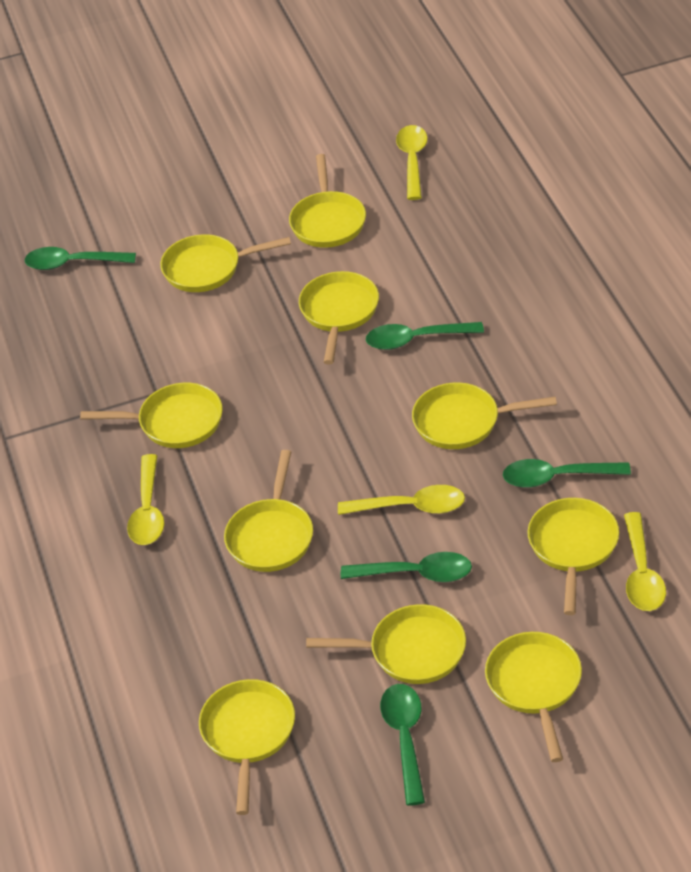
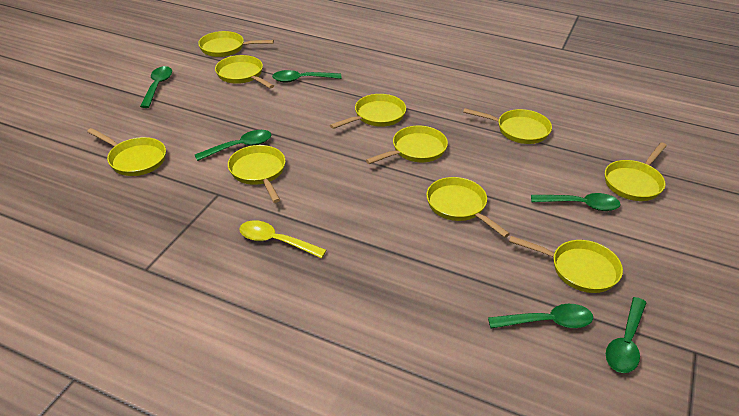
green spoon: 5 -> 6
yellow spoon: 4 -> 1

